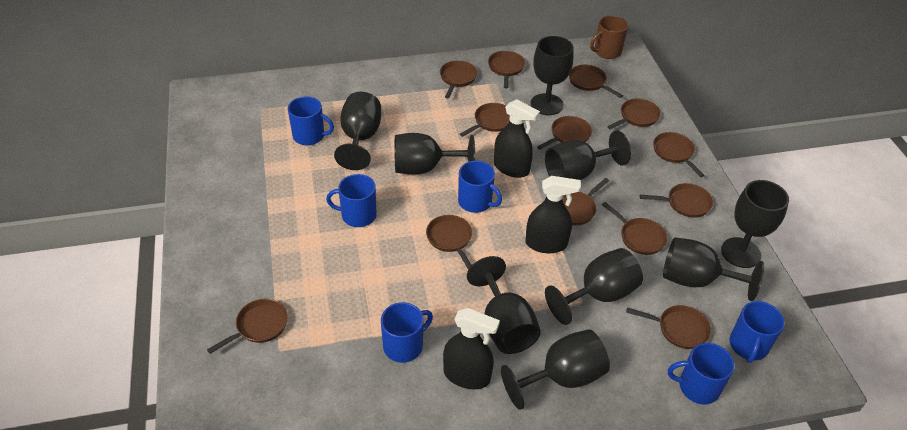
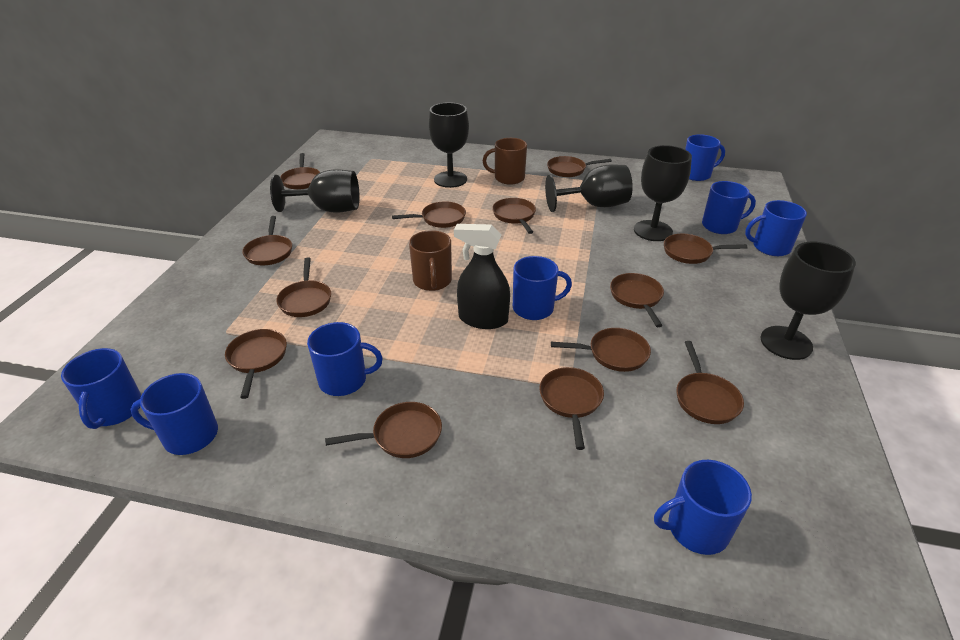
black goblet: 9 -> 5
black spray bottle: 3 -> 1
blue mug: 6 -> 8
brown mug: 1 -> 2

